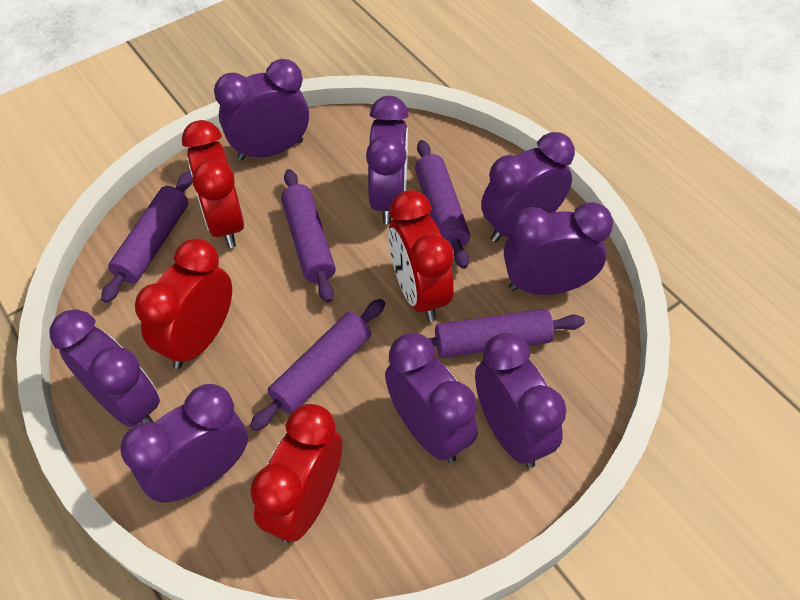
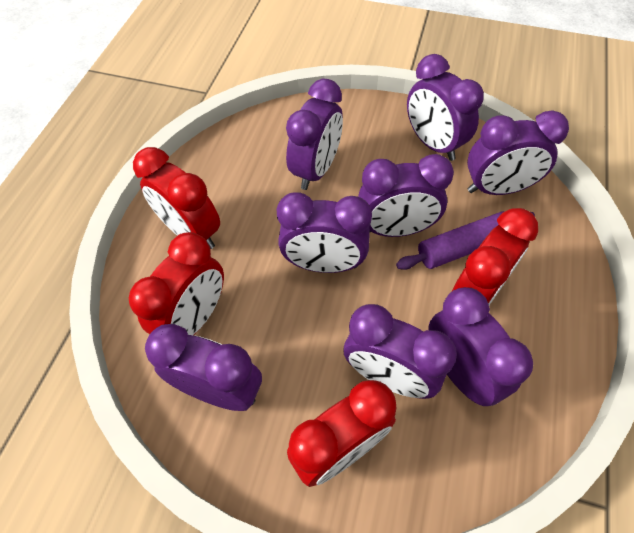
purple rolling pin: 5 -> 1

